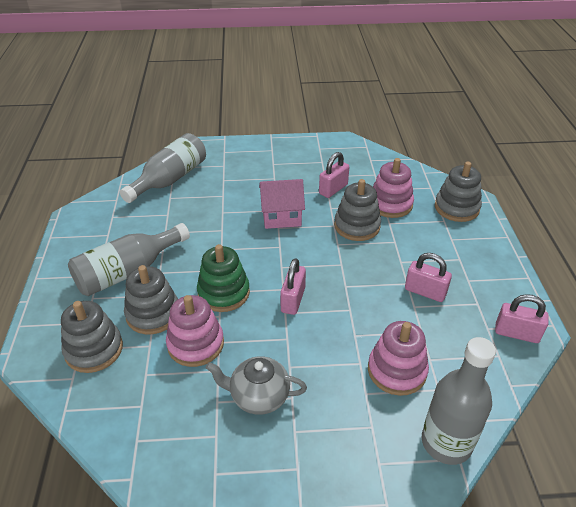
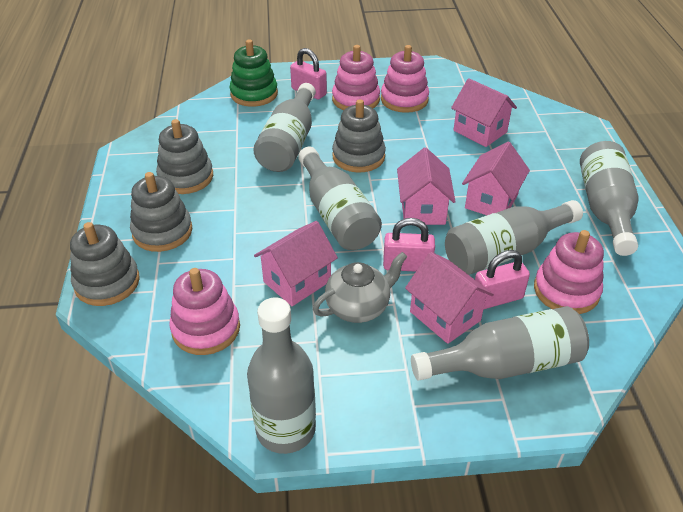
grey bottle: 3 -> 6
pink house: 1 -> 5
pink padlock: 4 -> 3
pink stacking toy: 3 -> 4

